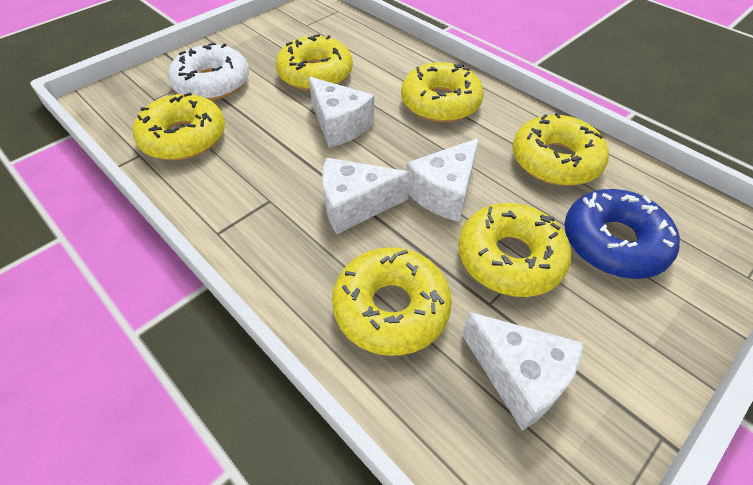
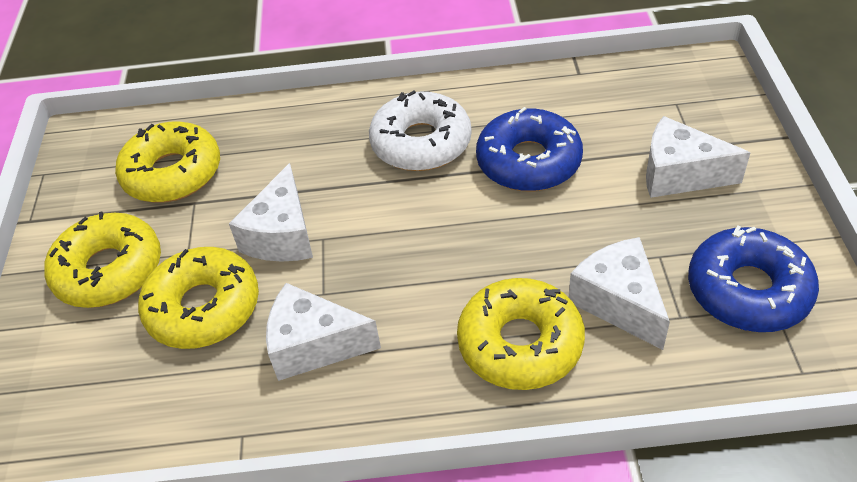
blue donut: 1 -> 2
yellow donut: 6 -> 4

